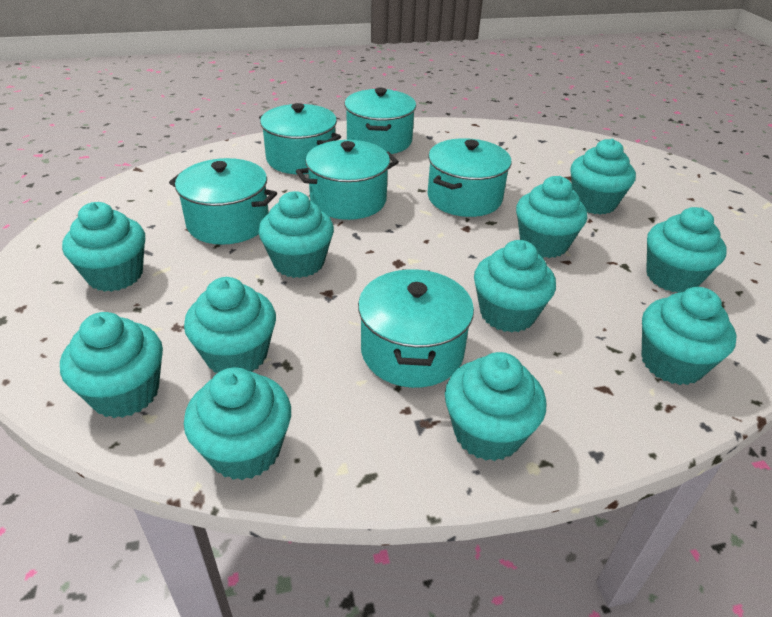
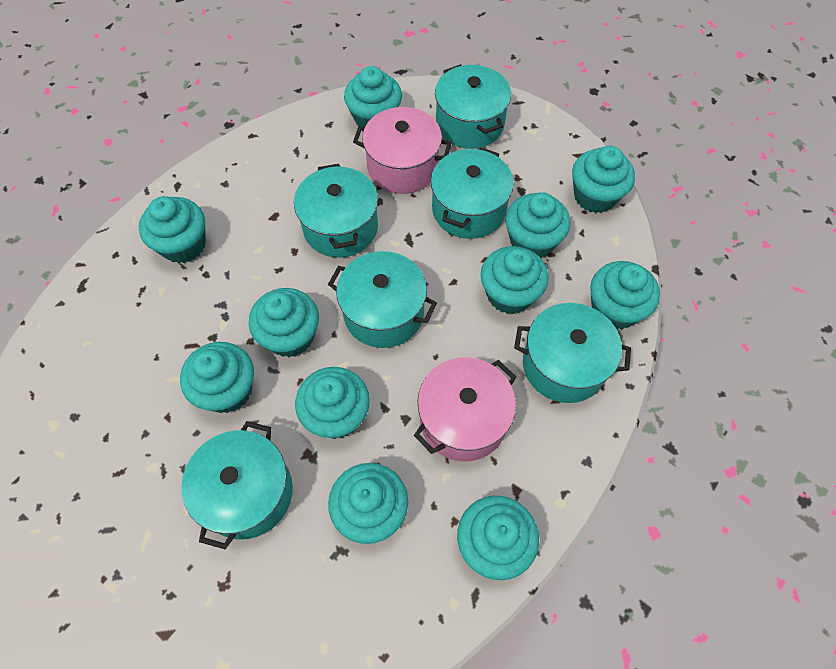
pink pot: 0 -> 2

